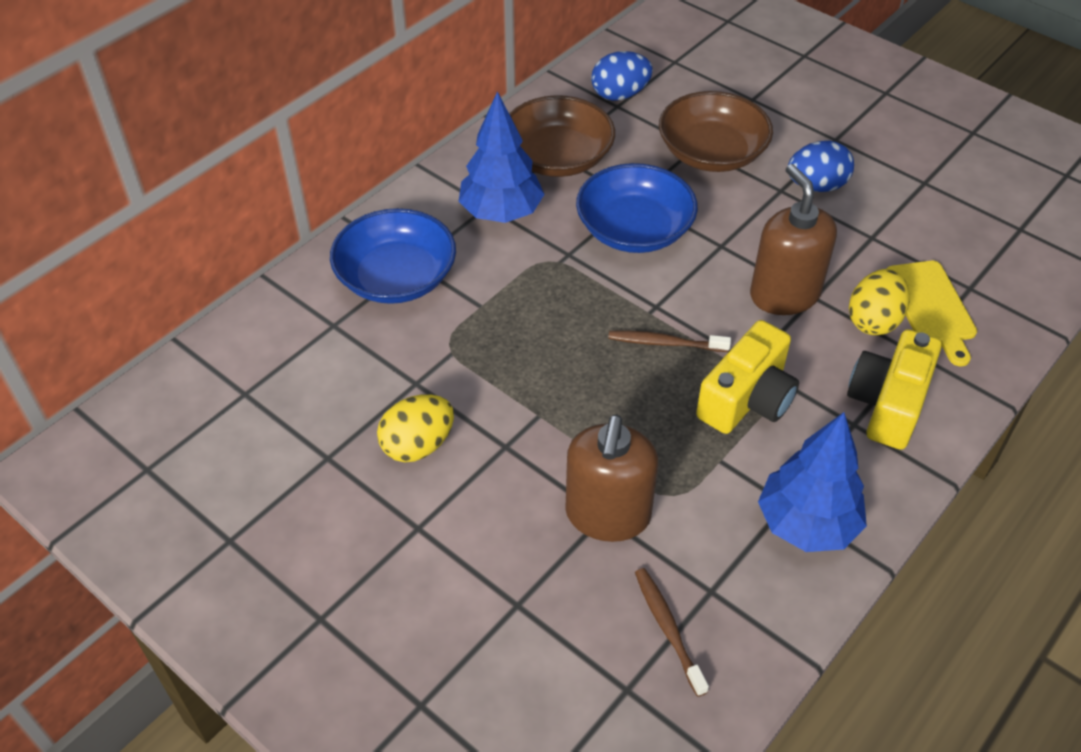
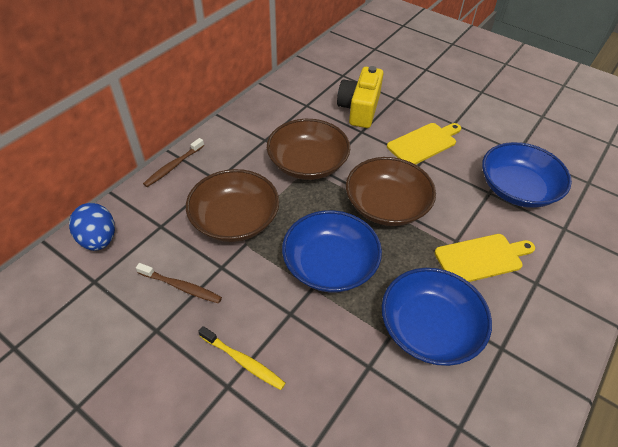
blue bowl: 2 -> 3
blue egg: 2 -> 1
blue tree: 2 -> 0
brown bowl: 2 -> 3
brown soap dispenser: 2 -> 0
yellow camera: 2 -> 1
yellow cutting board: 1 -> 2
yellow egg: 2 -> 0
yellow toothbrush: 0 -> 1

